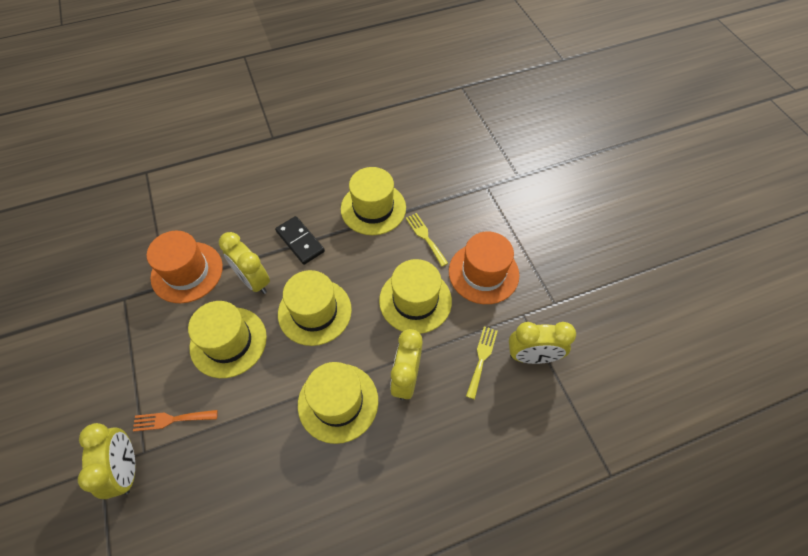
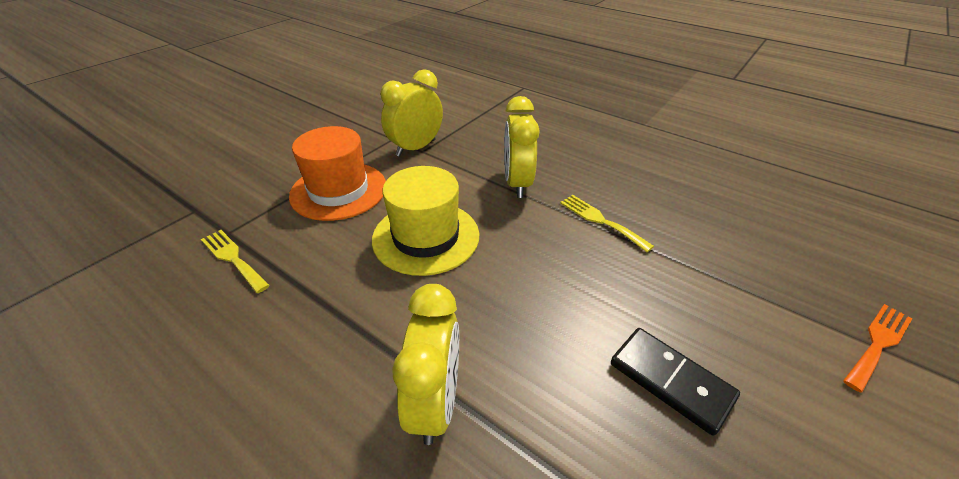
orange hat: 2 -> 1
yellow clock: 4 -> 3
yellow hat: 5 -> 1

